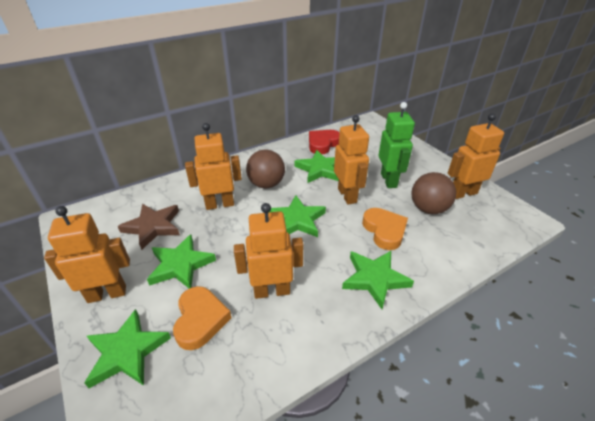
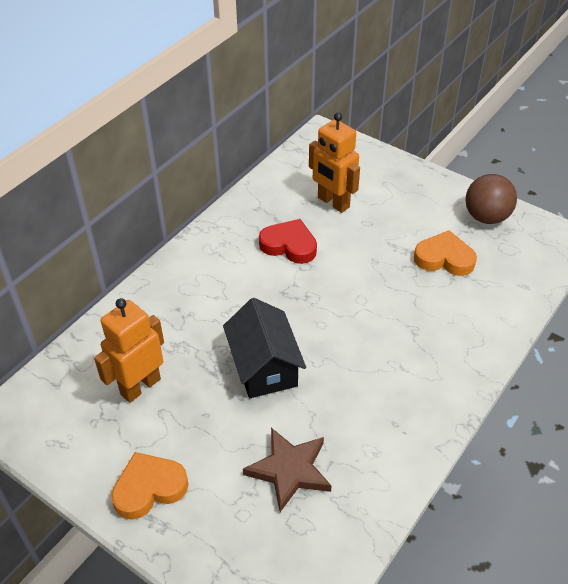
black house: 0 -> 1
brown ball: 2 -> 1
green robot: 1 -> 0
green star: 5 -> 0
orange robot: 5 -> 2

